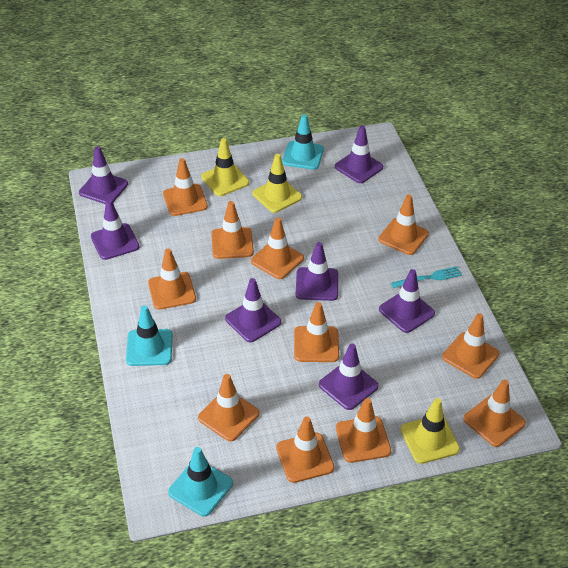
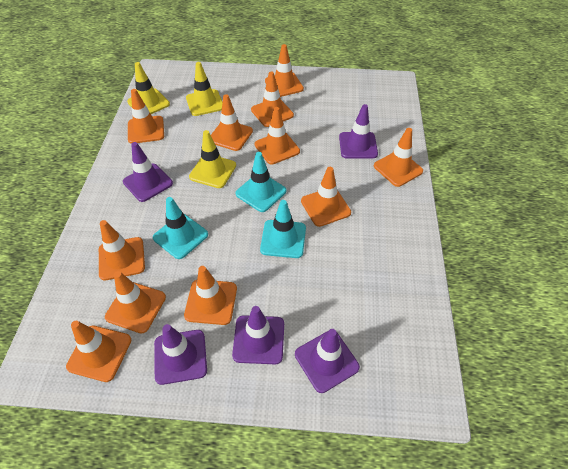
purple traffic cone: 7 -> 5
turquoise fork: 1 -> 0

